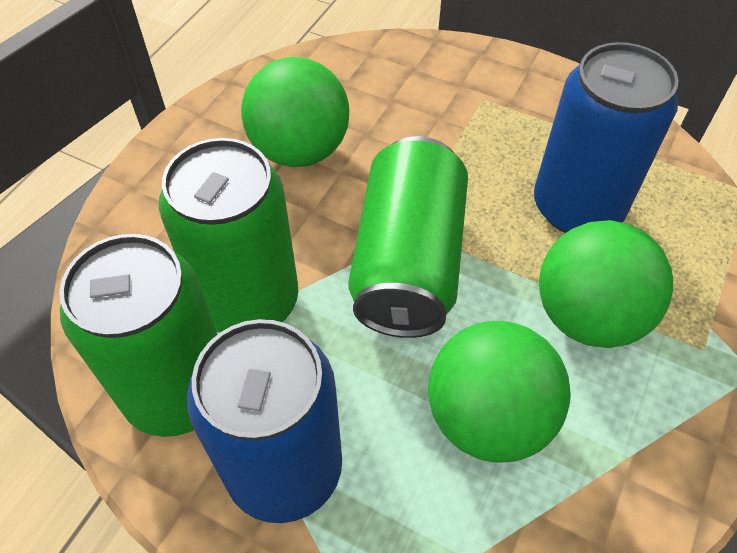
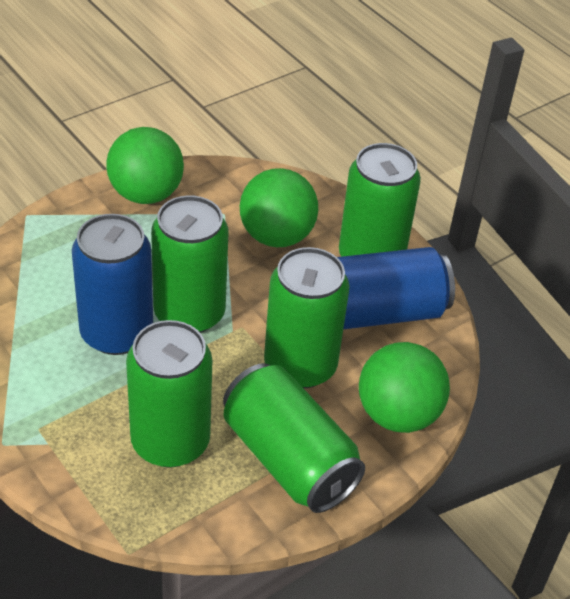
green can: 3 -> 5

